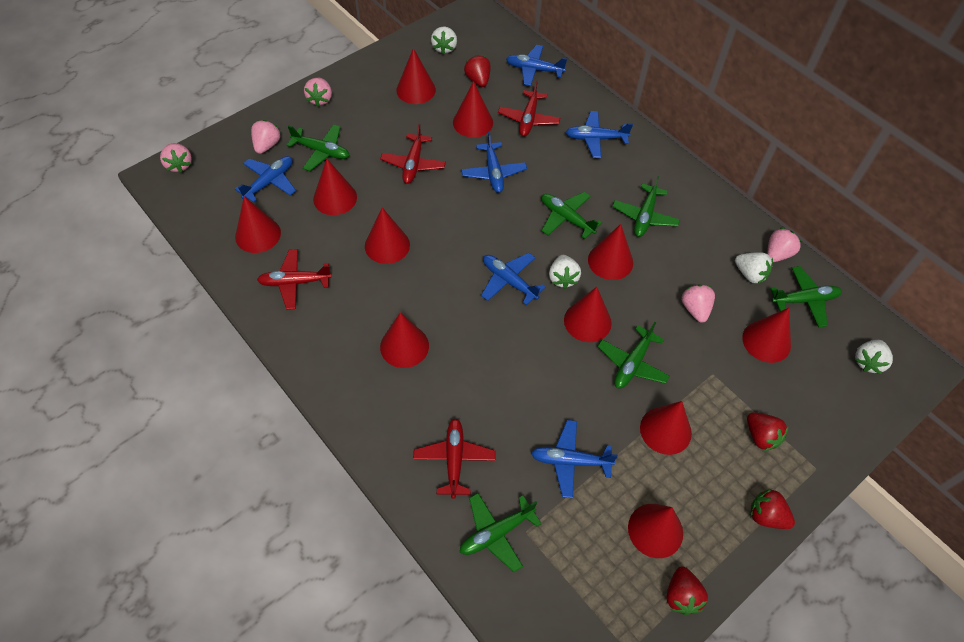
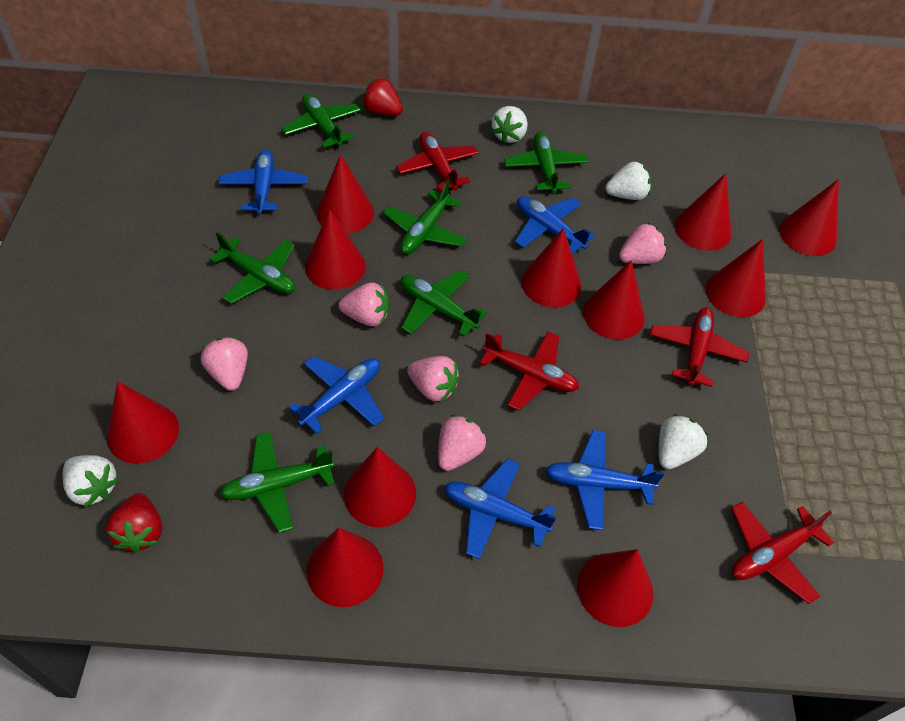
blue plane: 6 -> 5
red strawberry: 4 -> 2

